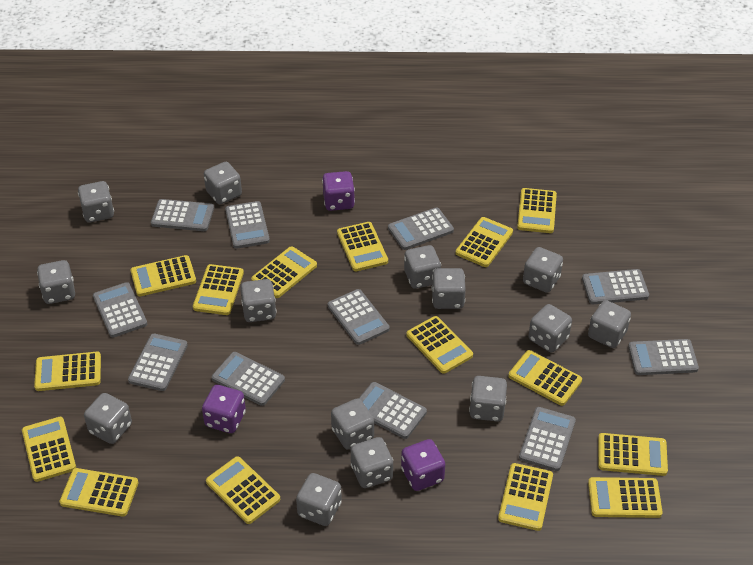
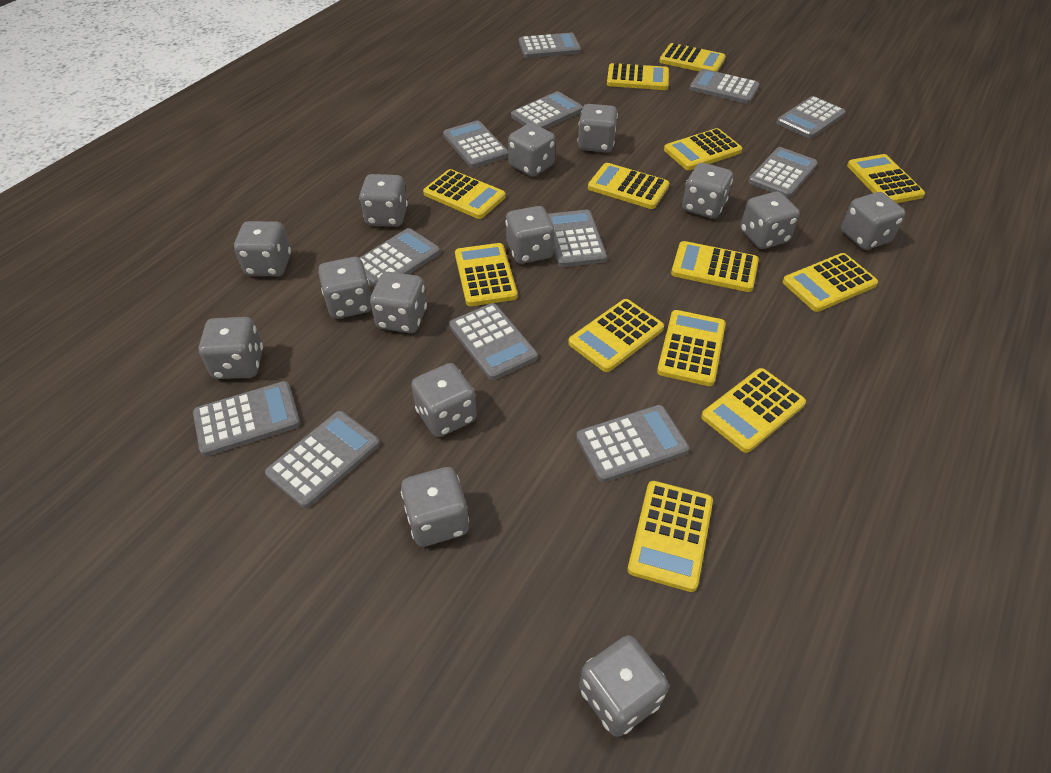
grey calculator: 11 -> 12
purple dice: 3 -> 0
yellow calculator: 15 -> 13

